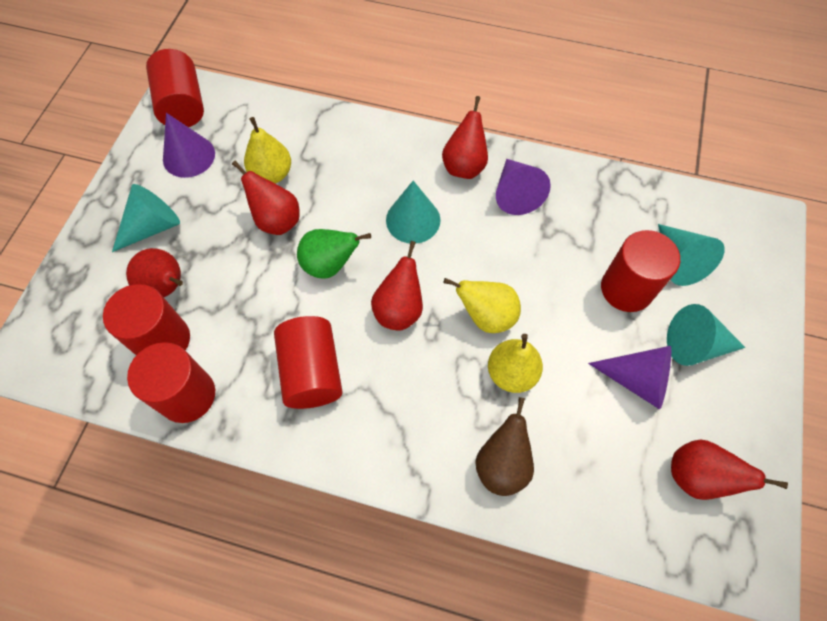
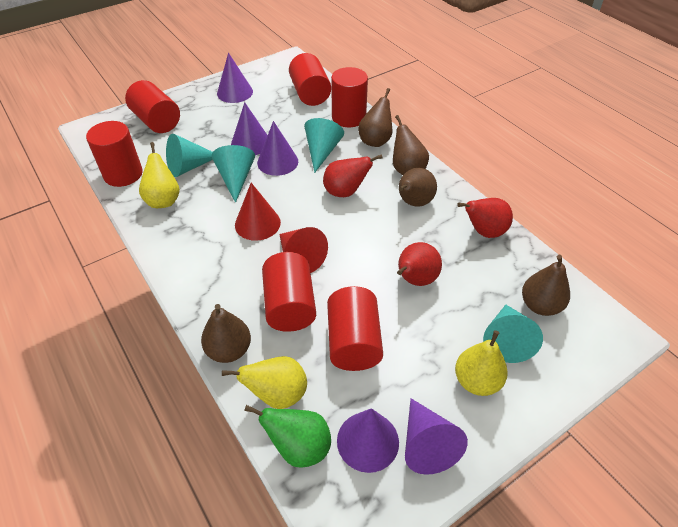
brown pear: 1 -> 5
purple cone: 3 -> 5
red cone: 0 -> 2
red cylinder: 5 -> 6
red pear: 5 -> 3

